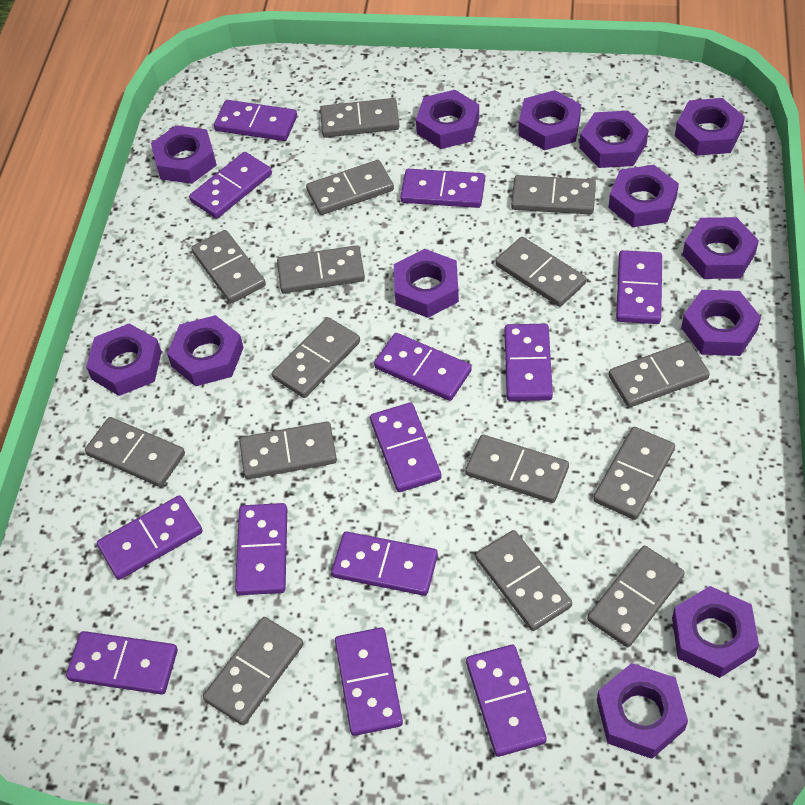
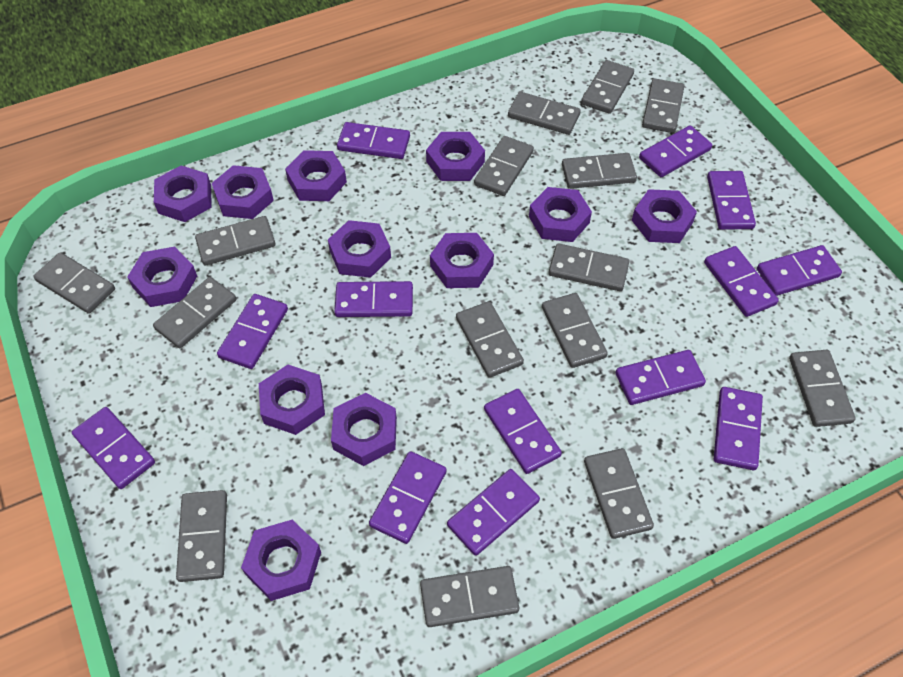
purple nut: 13 -> 12

